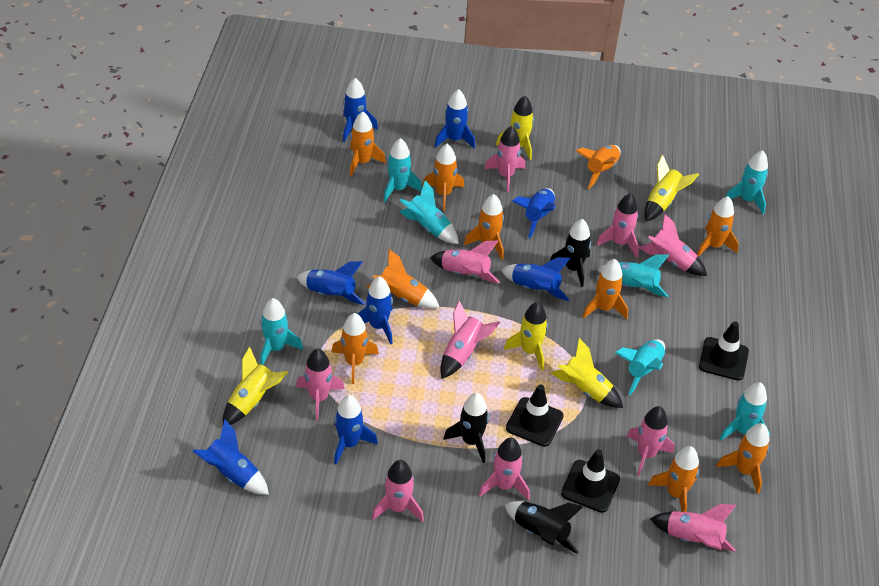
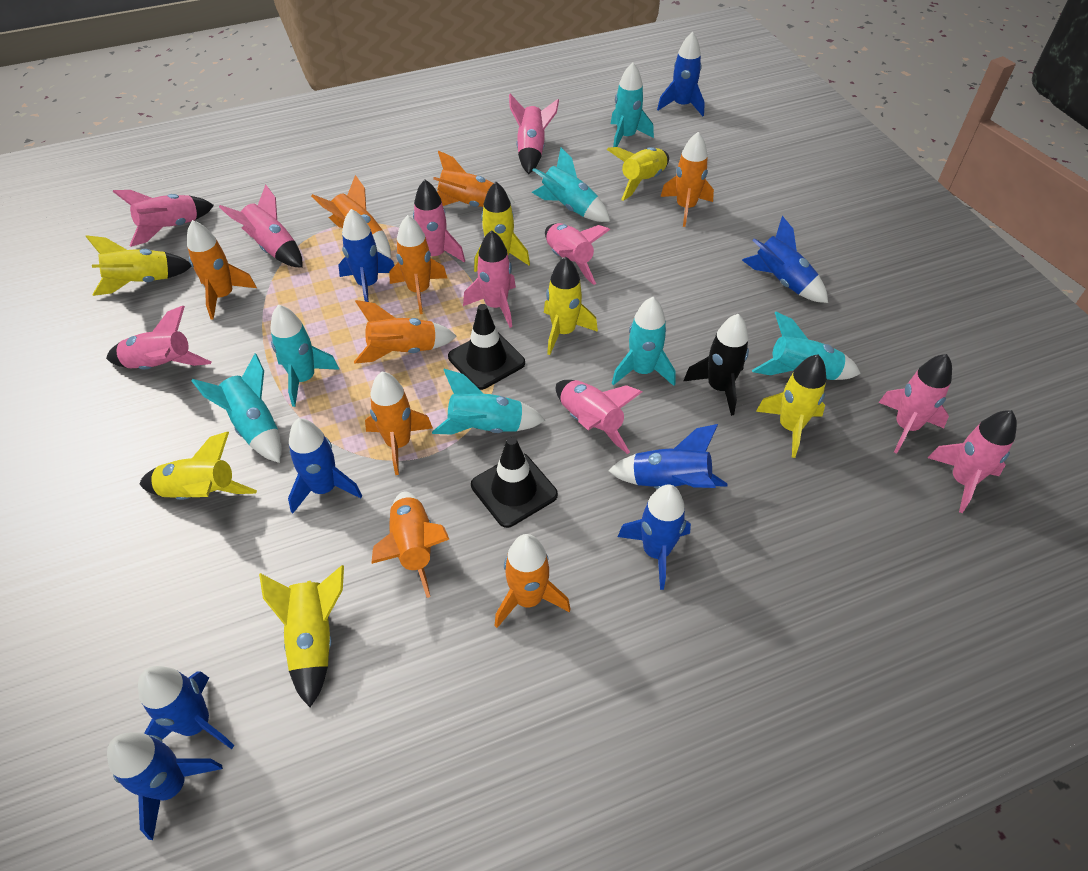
black rocket: 3 -> 1
black traffic cone: 3 -> 2
orange rocket: 10 -> 9
yellow rocket: 5 -> 7

